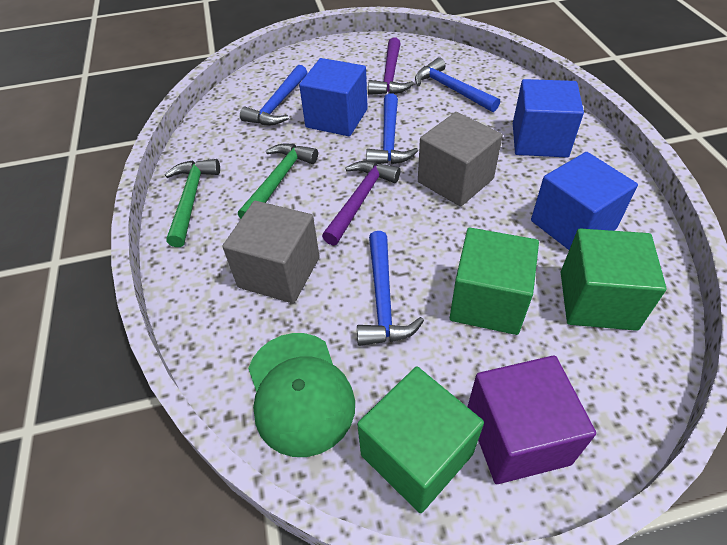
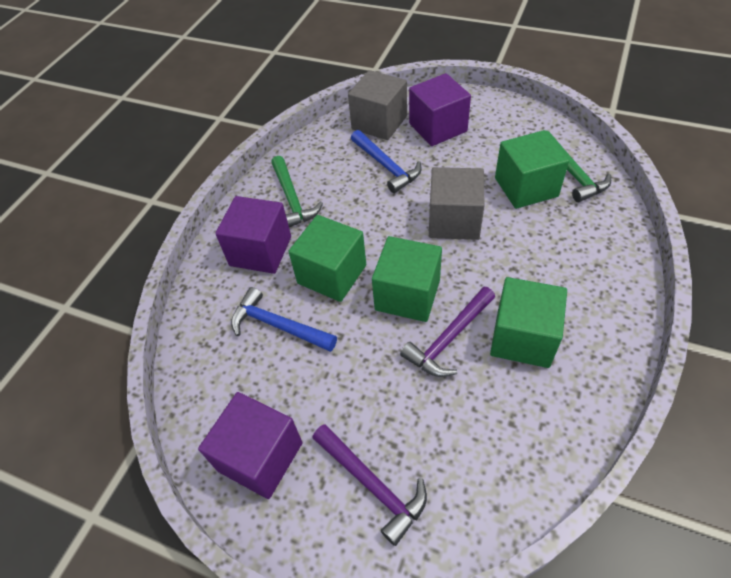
blue cube: 3 -> 0
blue hammer: 4 -> 2
green cap: 1 -> 0
green cube: 3 -> 4
purple cube: 1 -> 3

